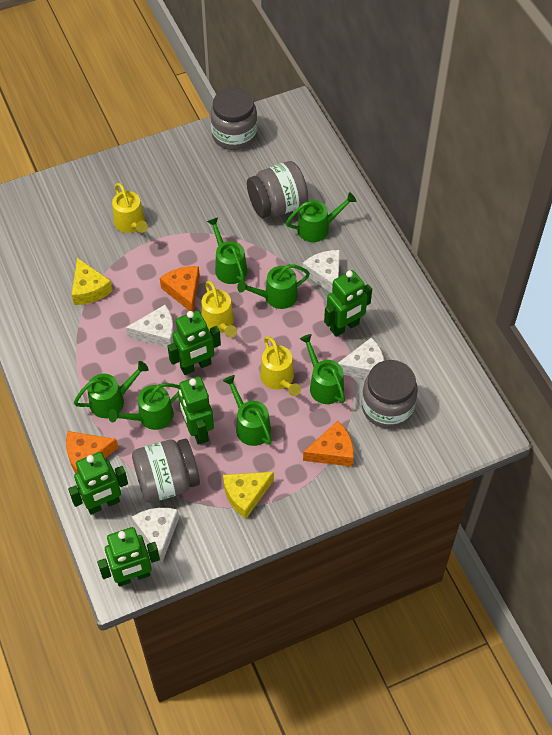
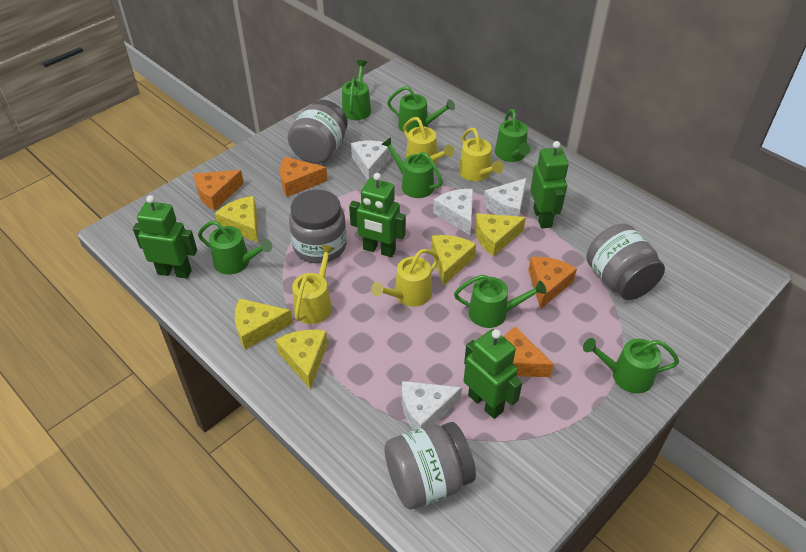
green robot: 5 -> 4
orange cheese: 3 -> 4
yellow cheese: 2 -> 5
yellow watering can: 3 -> 4

